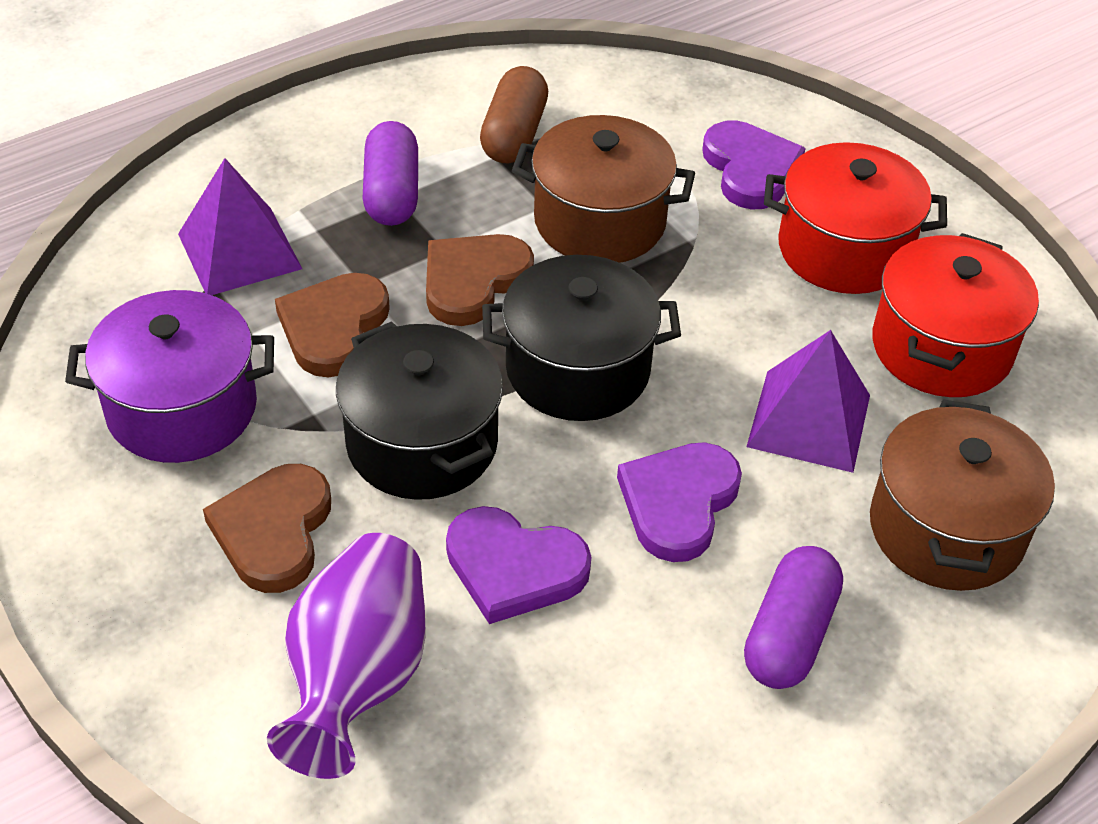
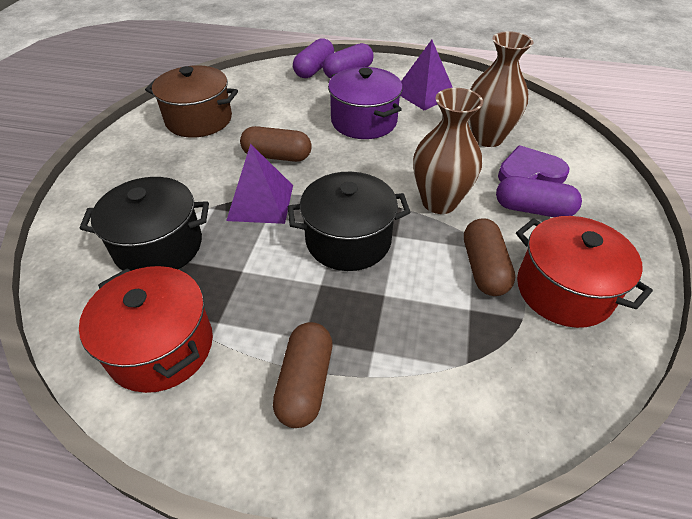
brown capsule: 1 -> 3
brown heart: 3 -> 0
brown pot: 2 -> 1
brown vase: 0 -> 2
purple capsule: 2 -> 3
purple heart: 3 -> 1
purple vase: 1 -> 0

